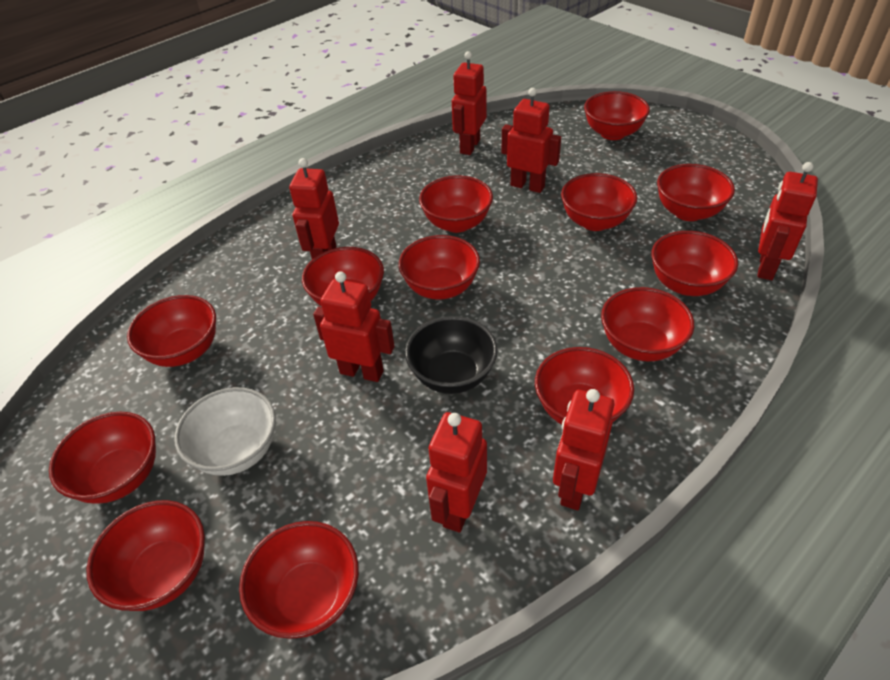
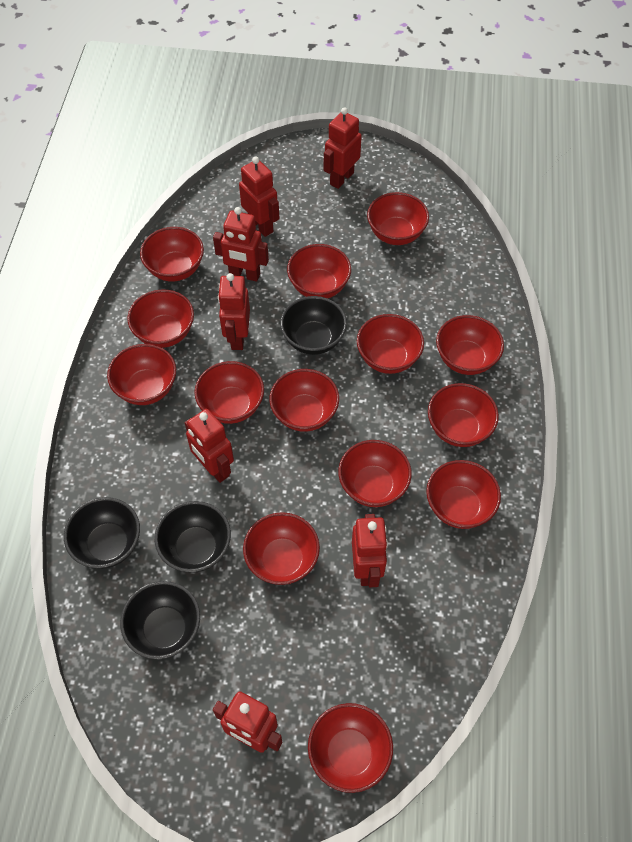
black bowl: 1 -> 4
red bowl: 13 -> 14
white bowl: 1 -> 0

